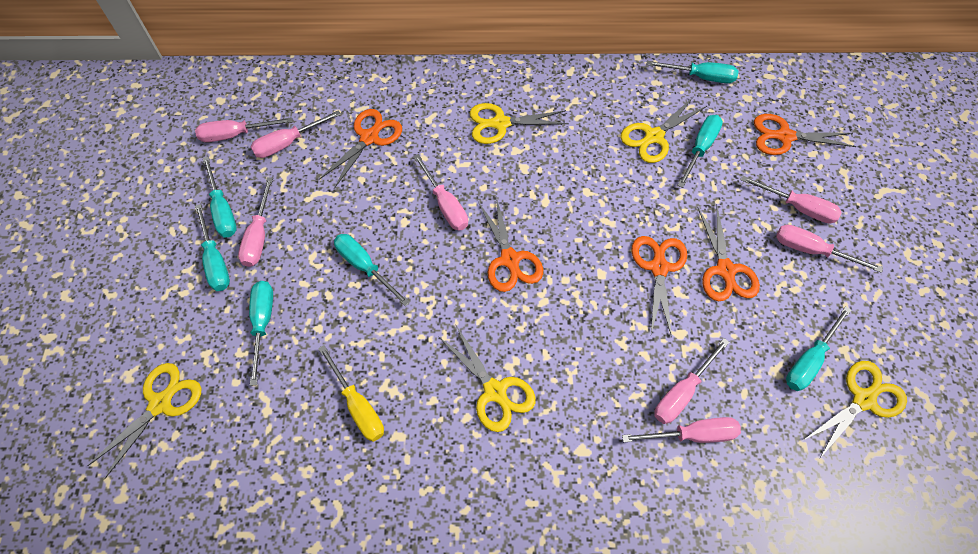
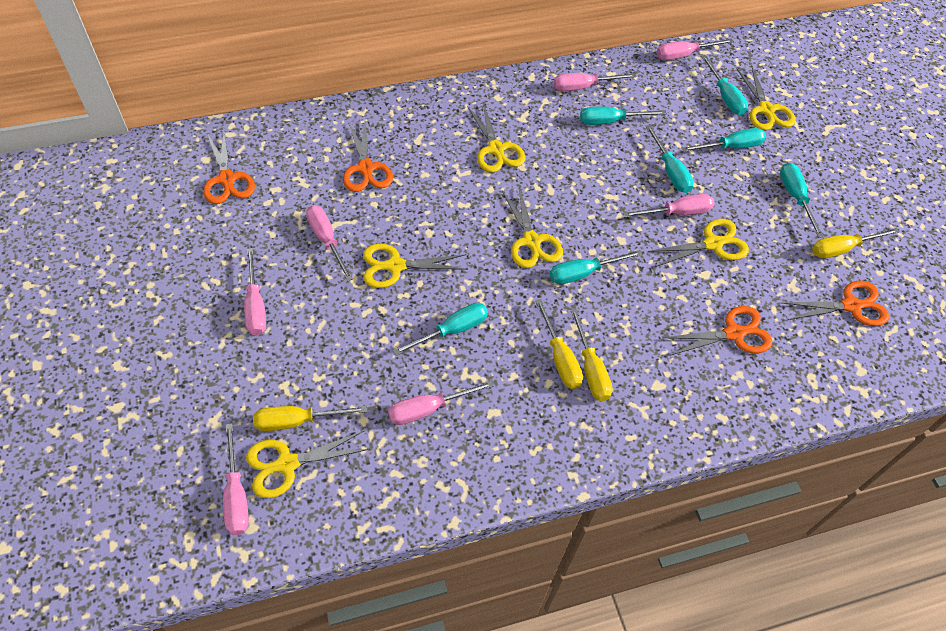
orange scissors: 5 -> 4
pink screwdriver: 8 -> 7
yellow scissors: 5 -> 6
yellow screwdriver: 1 -> 4

